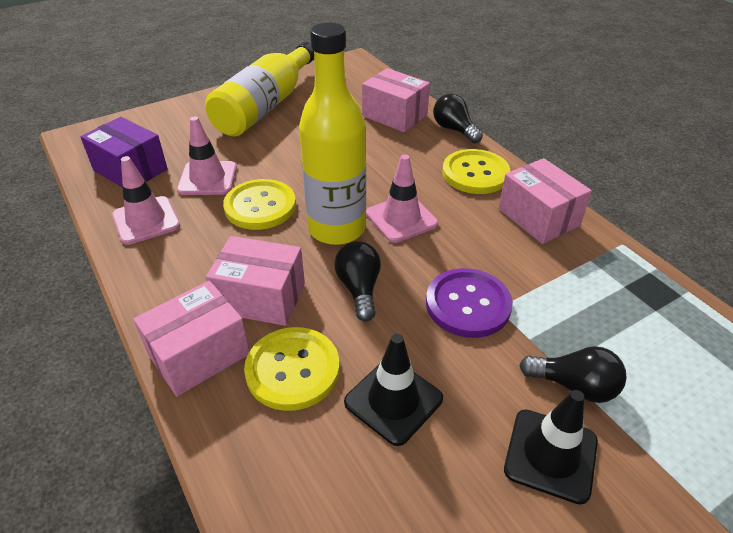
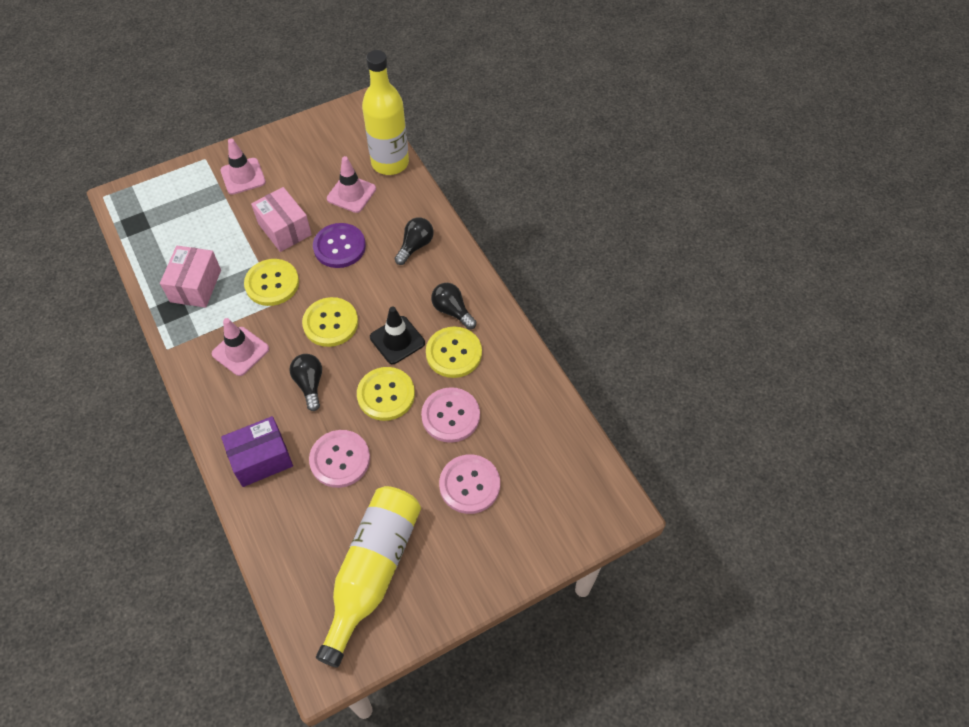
black traffic cone: 2 -> 1
pink box: 4 -> 2
pink button: 0 -> 3
yellow button: 3 -> 4

